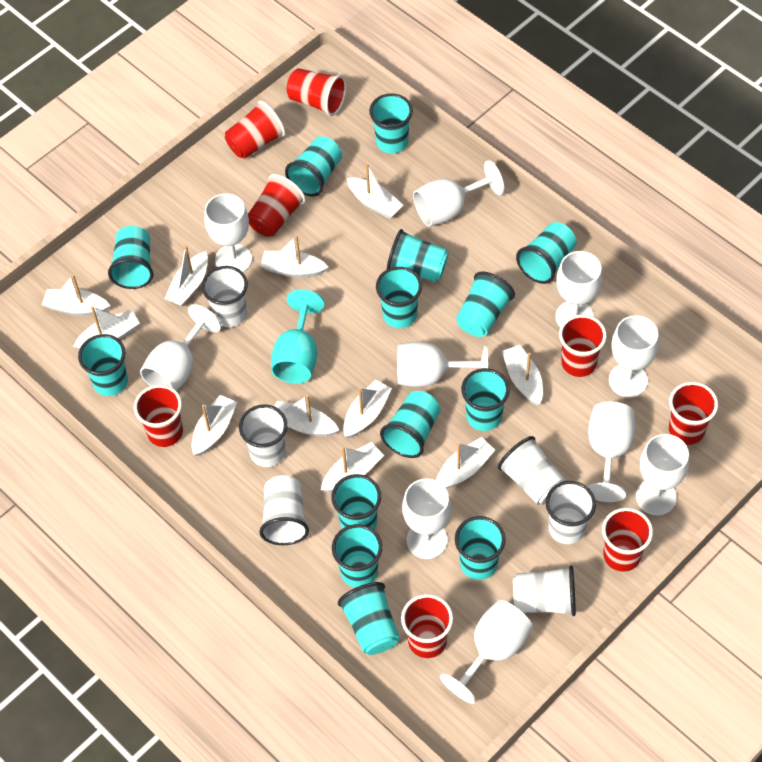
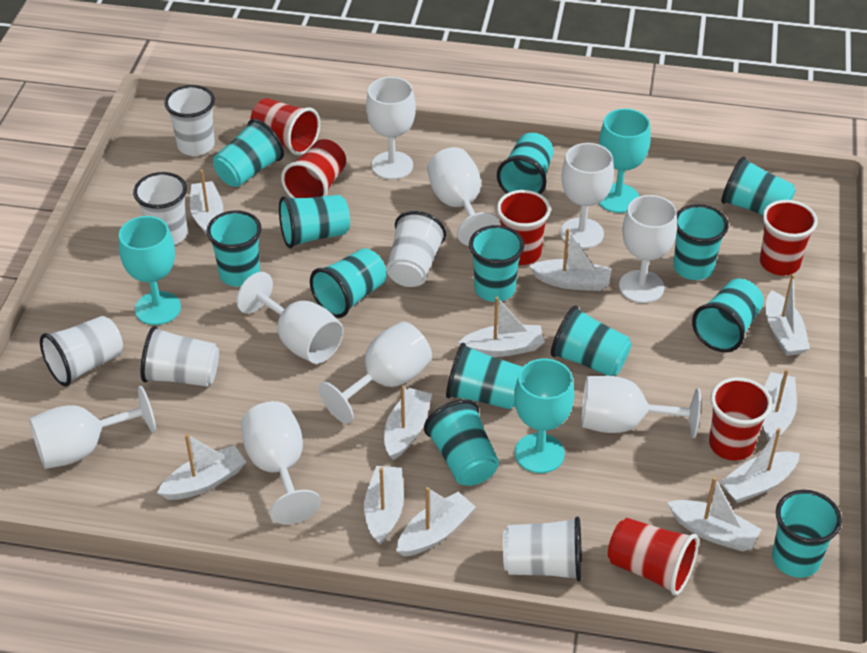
red cup: 8 -> 6
turquoise cup: 14 -> 13
turquoise goblet: 1 -> 3
white goblet: 10 -> 9

